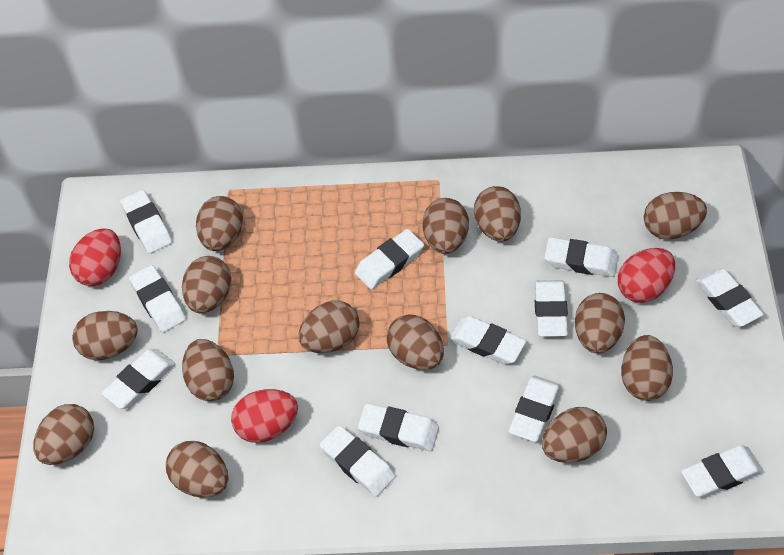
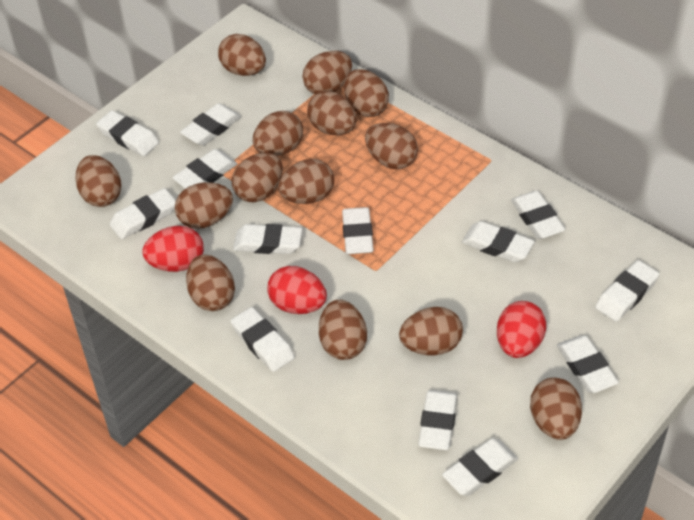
white eraser: 12 -> 13

